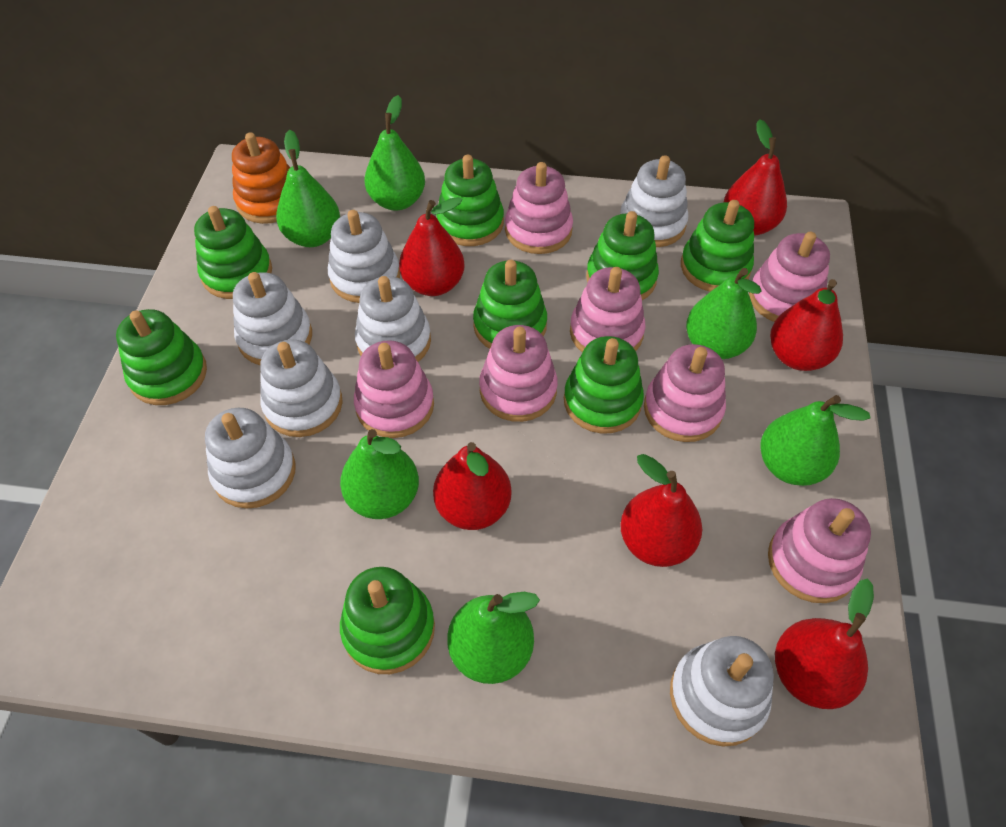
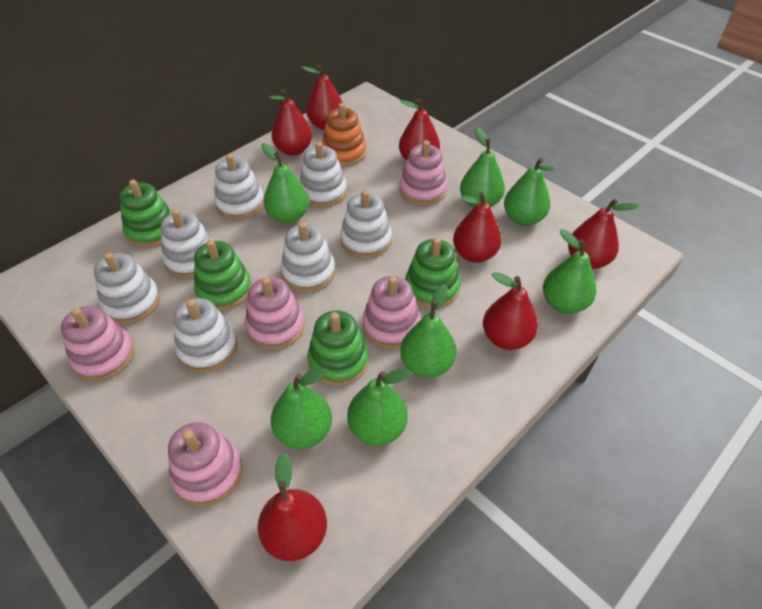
green pear: 6 -> 7
green stacking toy: 8 -> 4
pink stacking toy: 7 -> 5
red pear: 6 -> 7

